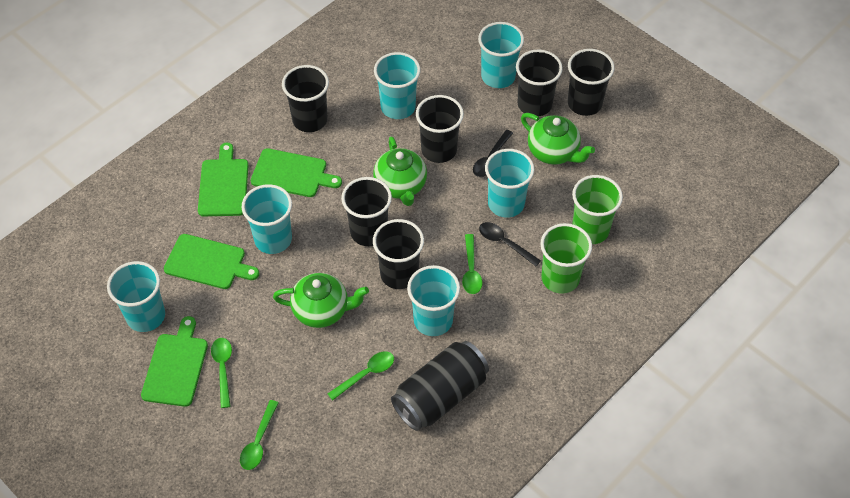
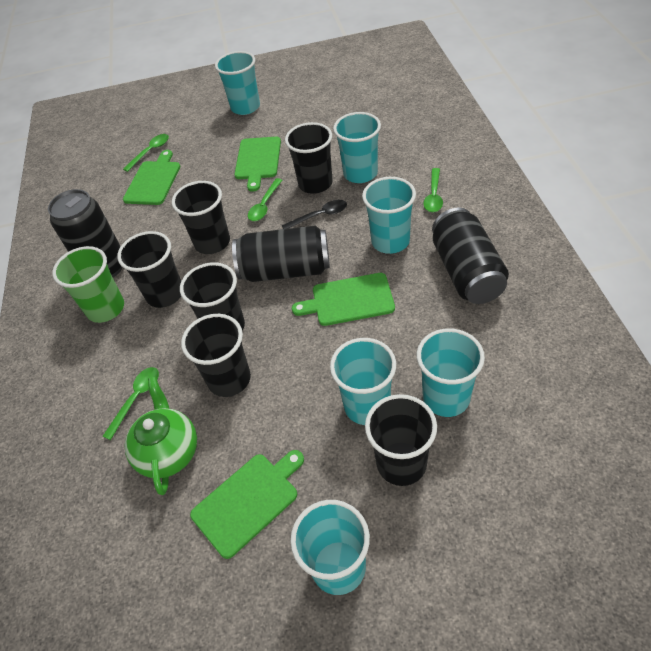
black can: 1 -> 3
black spoon: 2 -> 1
green cup: 2 -> 1
green teapot: 3 -> 1

